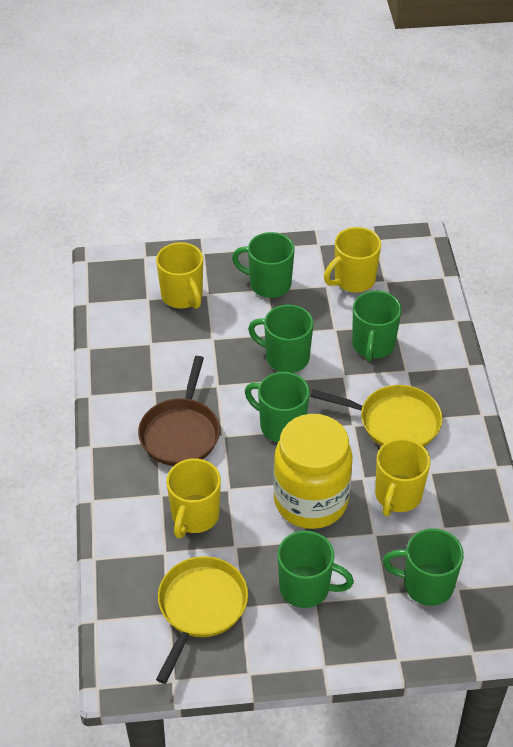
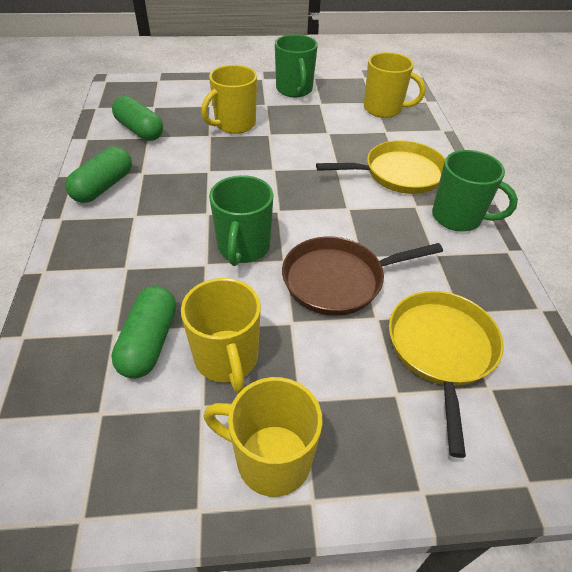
green capsule: 0 -> 3
green mug: 6 -> 3
yellow jar: 1 -> 0

